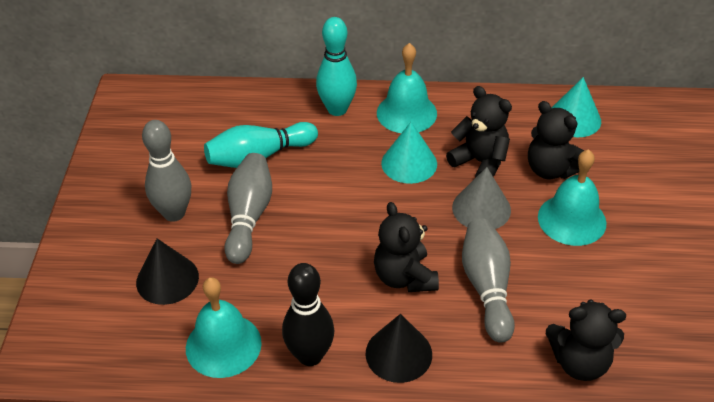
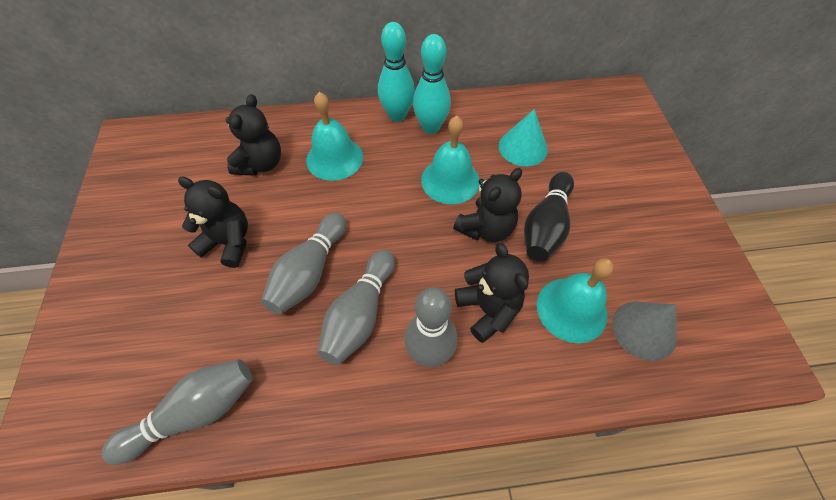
black cone: 2 -> 0
grey bowling pin: 3 -> 4
turquoise cone: 2 -> 1

